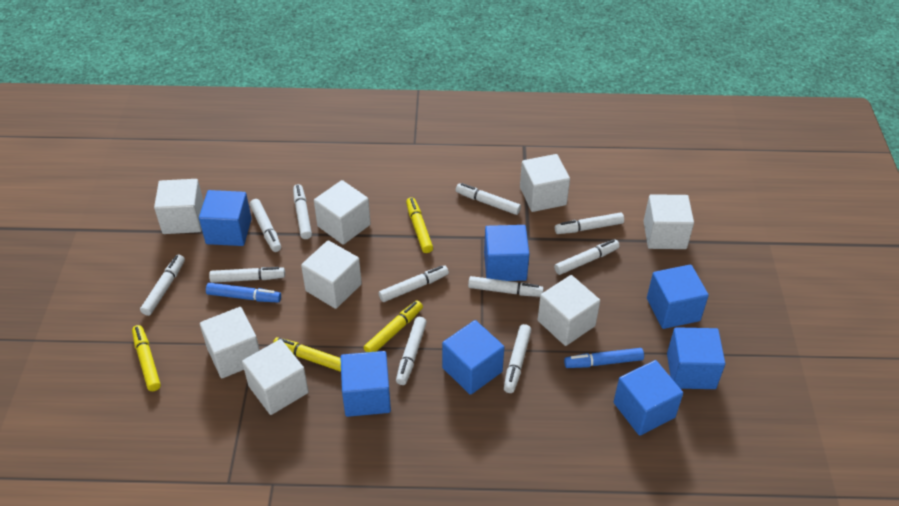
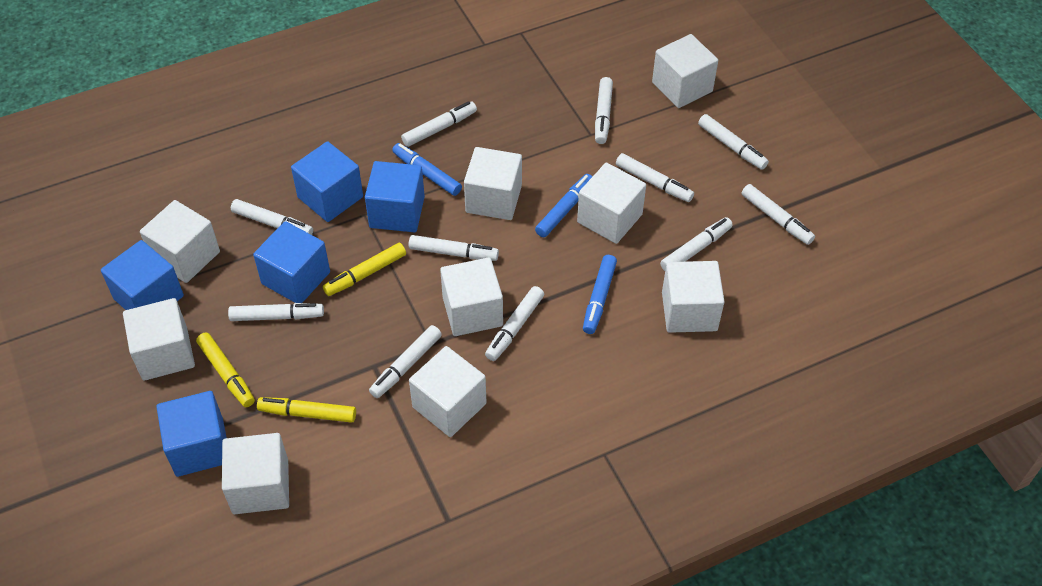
blue cube: 7 -> 5
blue marker: 2 -> 3
white cube: 8 -> 9
yellow marker: 4 -> 3

